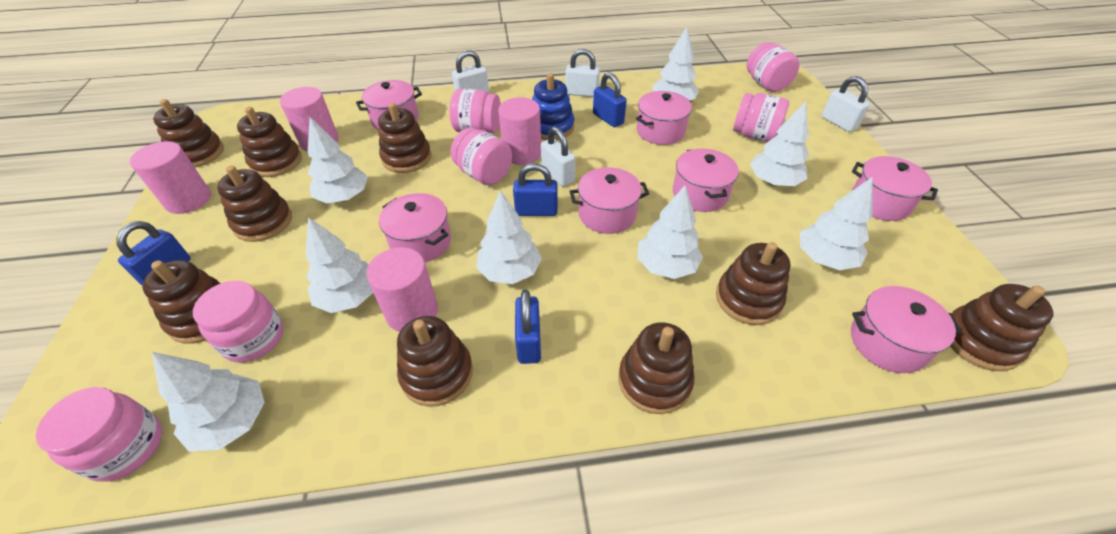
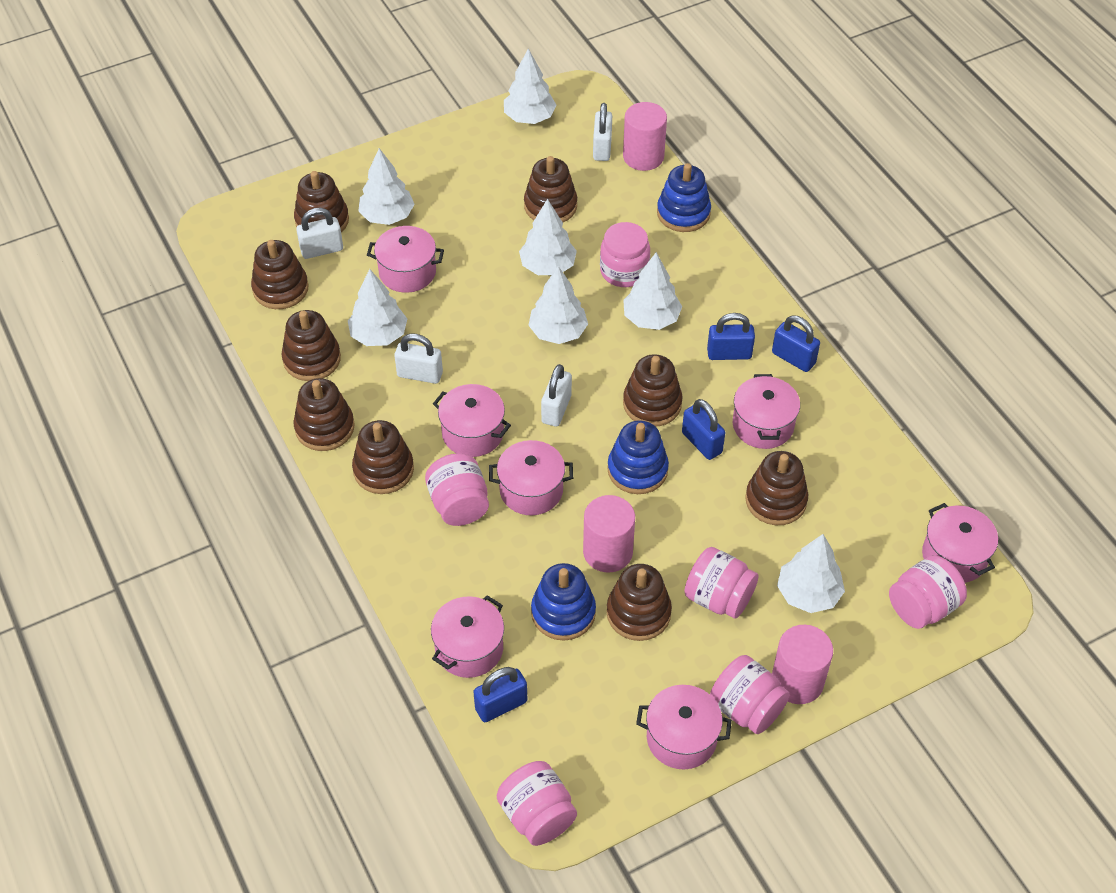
blue stacking toy: 1 -> 3
pink cylinder: 4 -> 3
white tree: 8 -> 7

